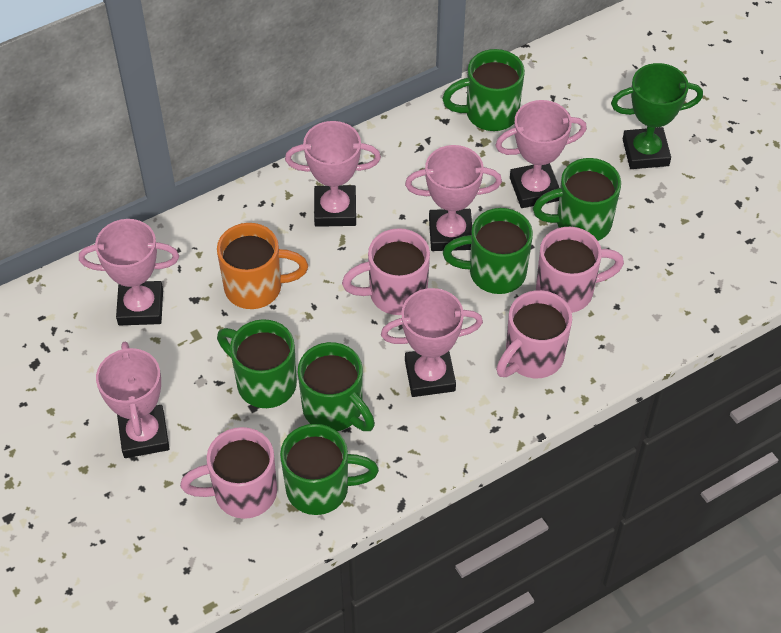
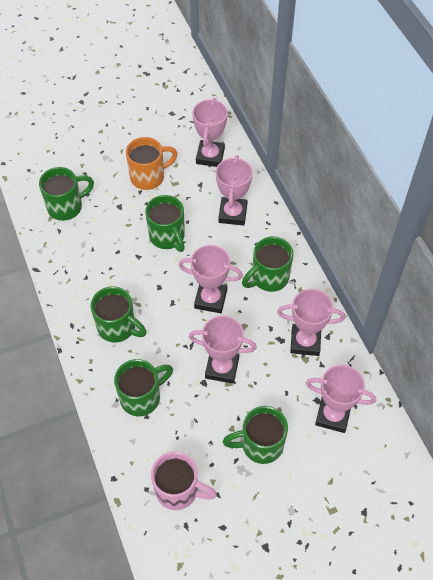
green trophy: 1 -> 0
pink mug: 4 -> 1

